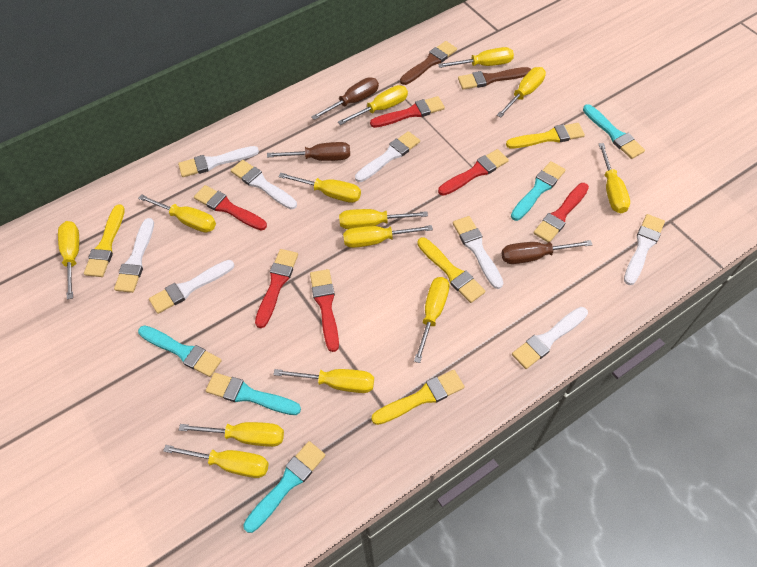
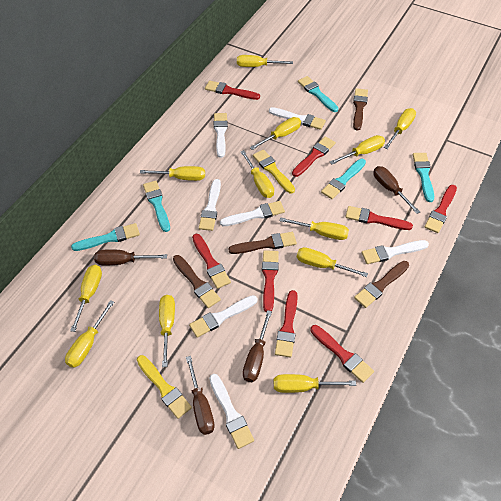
brown brush: 2 -> 4
brown screwdriver: 3 -> 4
red brush: 6 -> 8
white brush: 8 -> 7
yellow brush: 4 -> 2
yellow screwdriver: 13 -> 12

